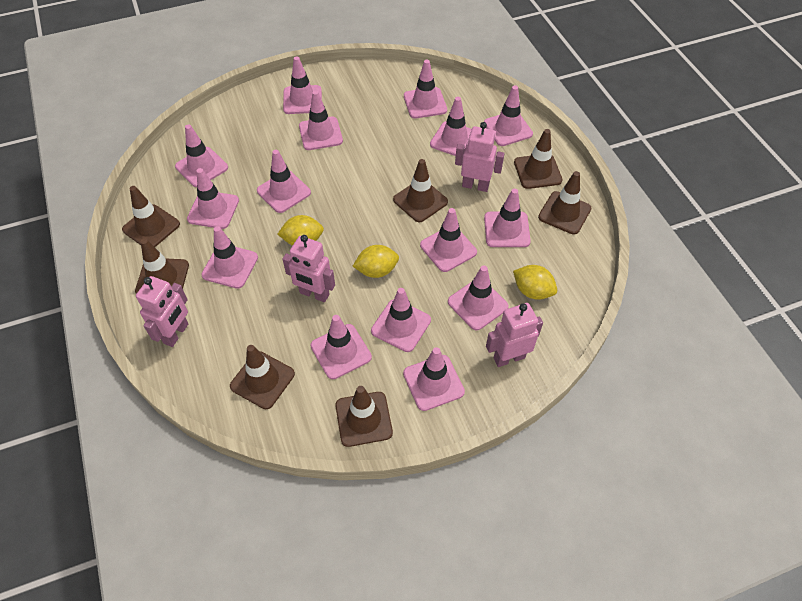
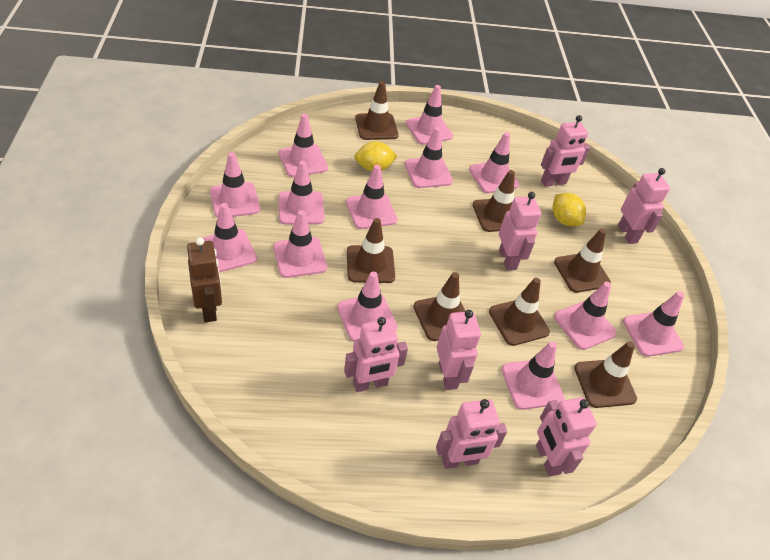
brown robot: 0 -> 1
pink robot: 4 -> 7
pink traffic cone: 15 -> 13
yellow lemon: 3 -> 2

